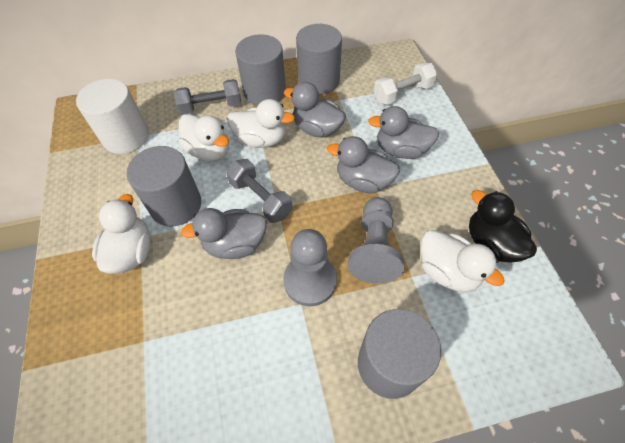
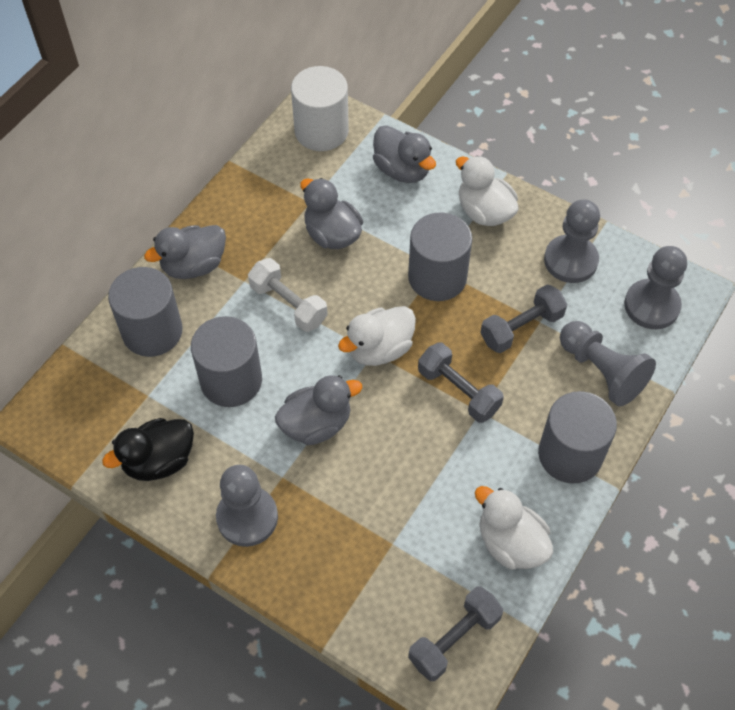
grey dumbbell: 2 -> 3
grey pawn: 2 -> 4
white duck: 4 -> 3

